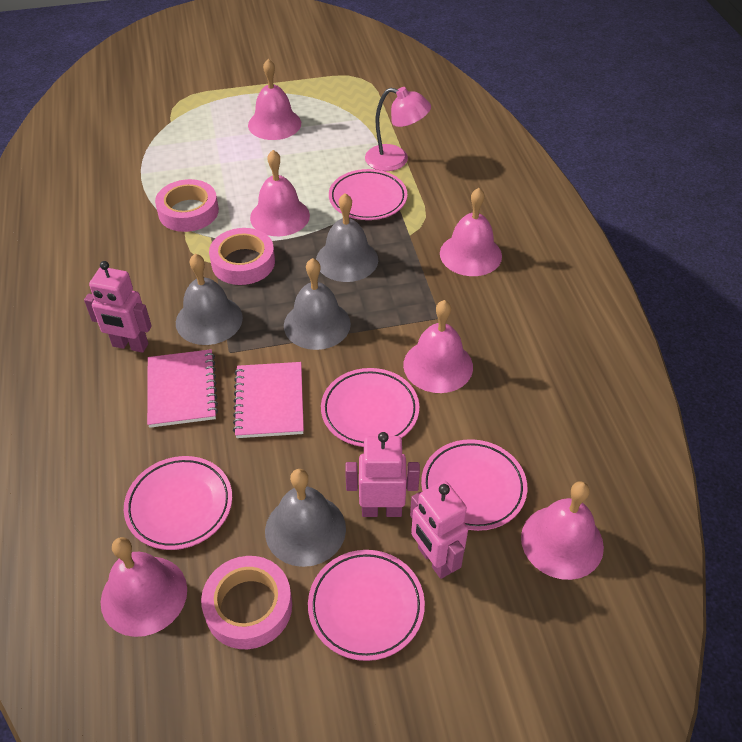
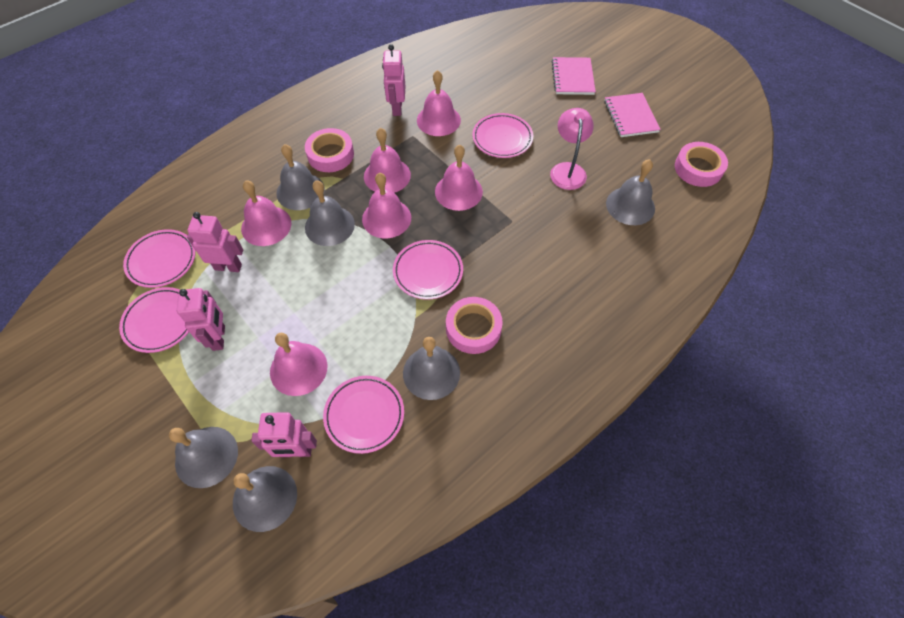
grey bell: 4 -> 6
pink robot: 3 -> 4

